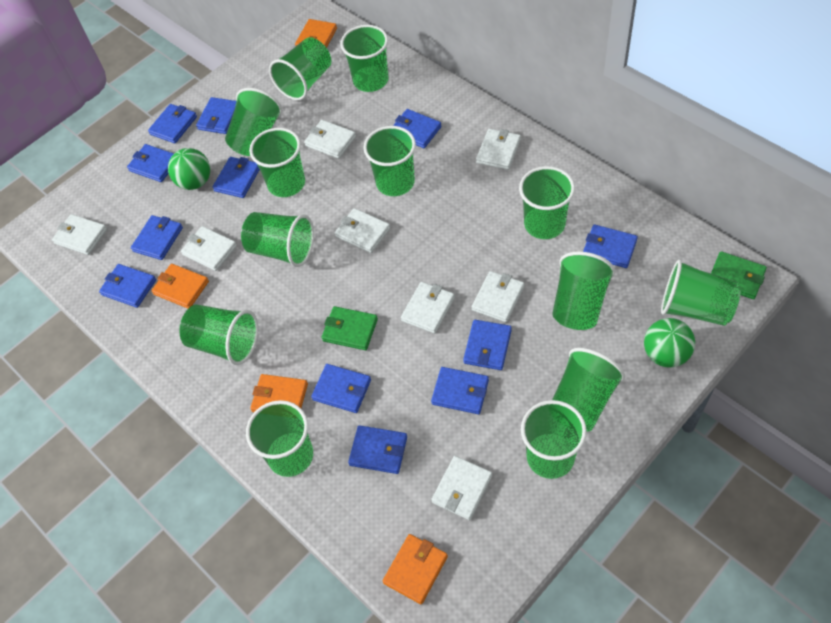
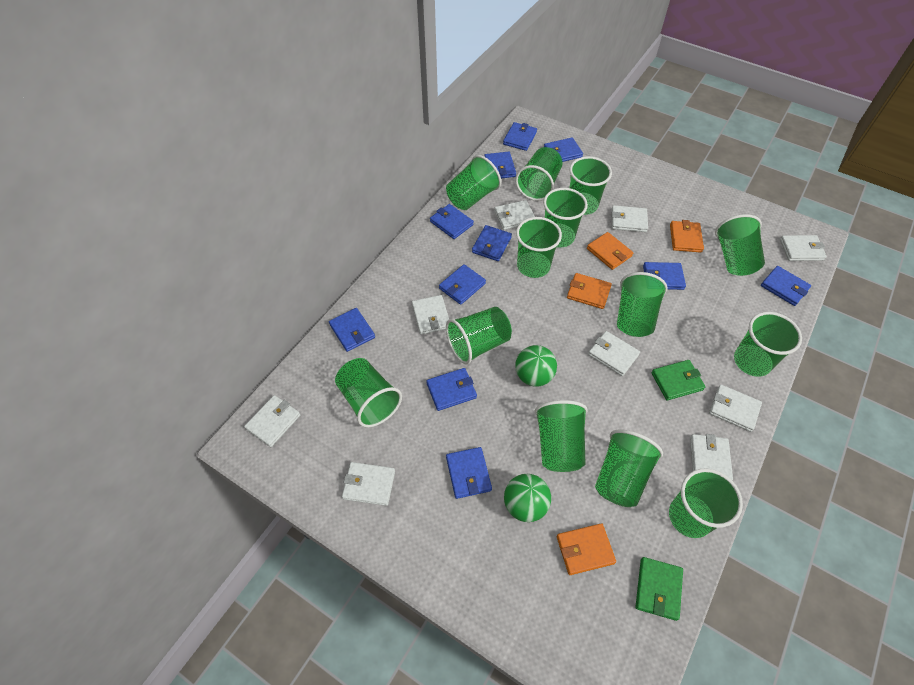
blue wallet: 12 -> 11
white wallet: 8 -> 9

